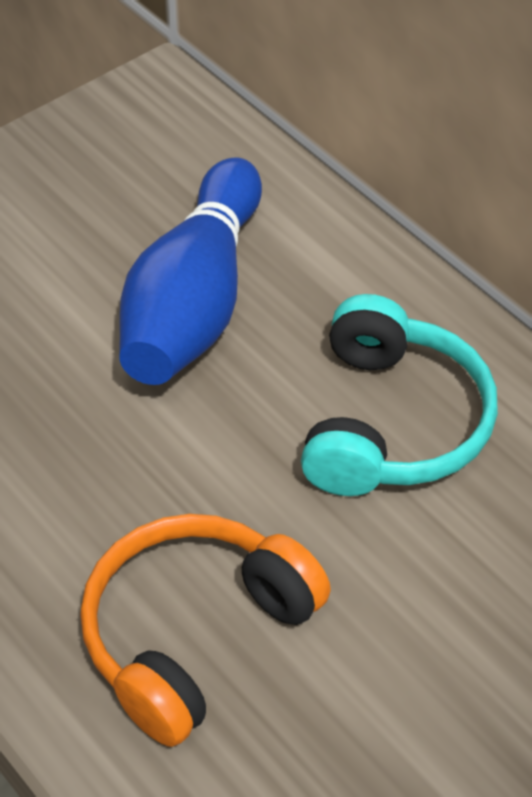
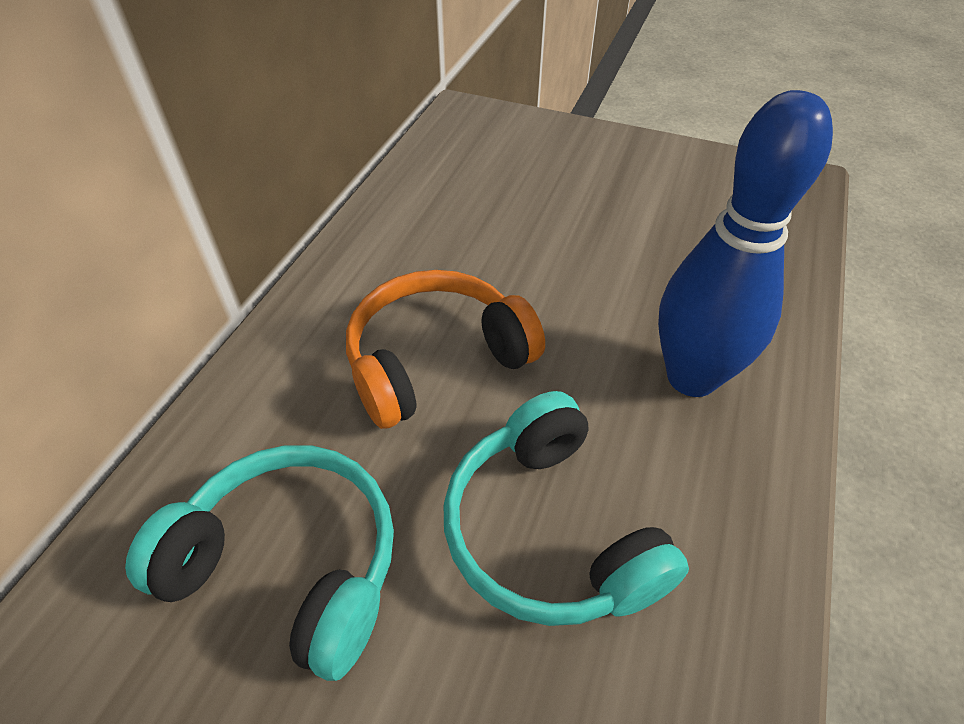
turquoise headphones: 1 -> 2

